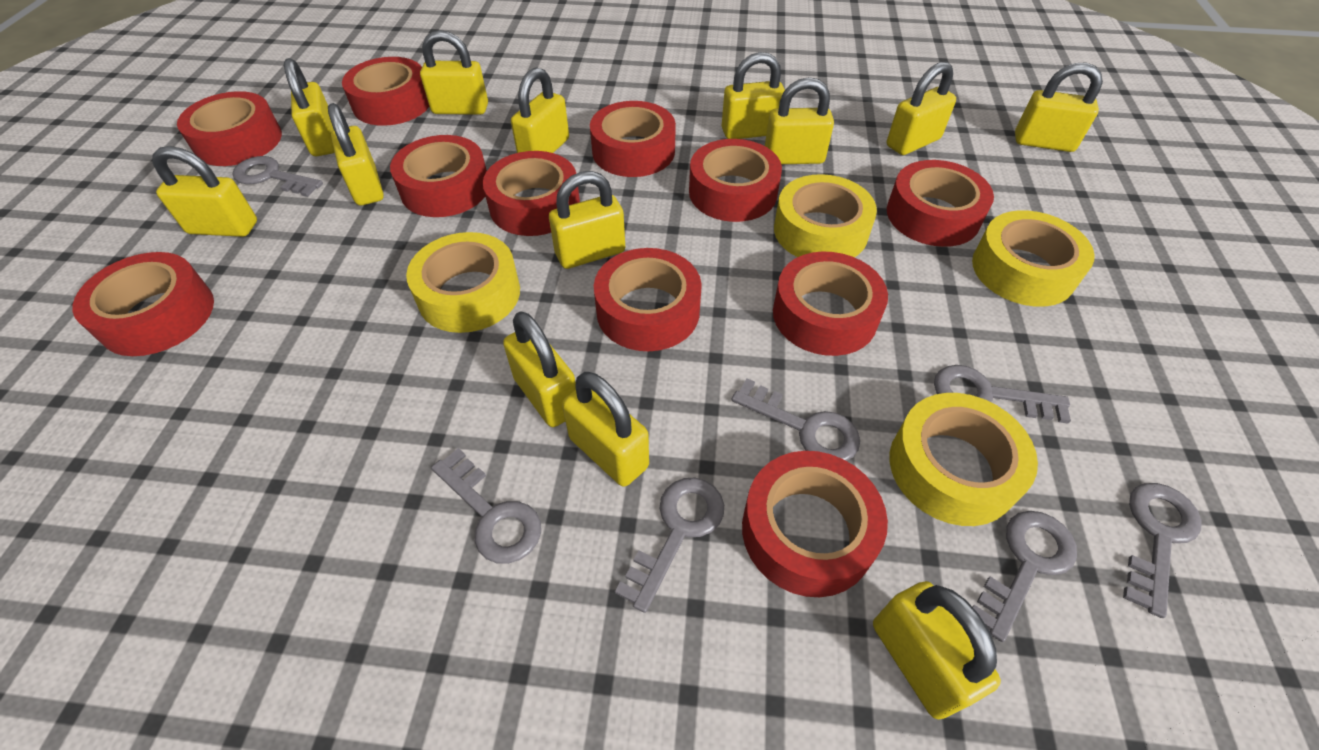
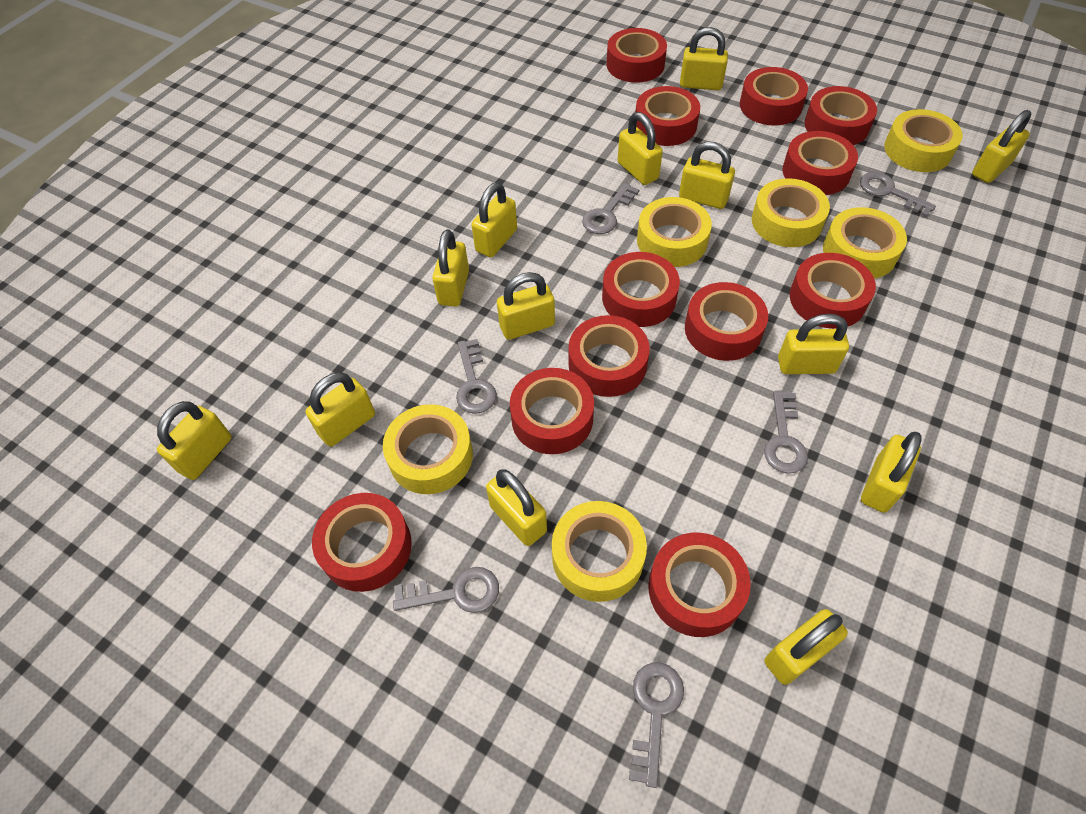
grey key: 7 -> 6
red tape: 11 -> 12
yellow tape: 4 -> 6

